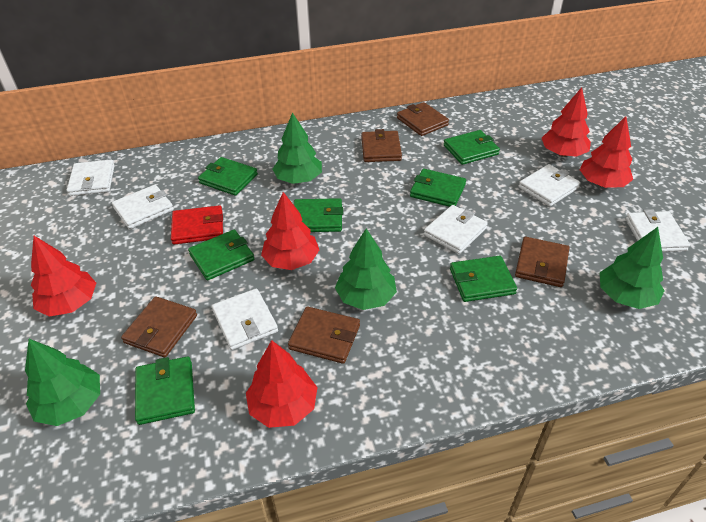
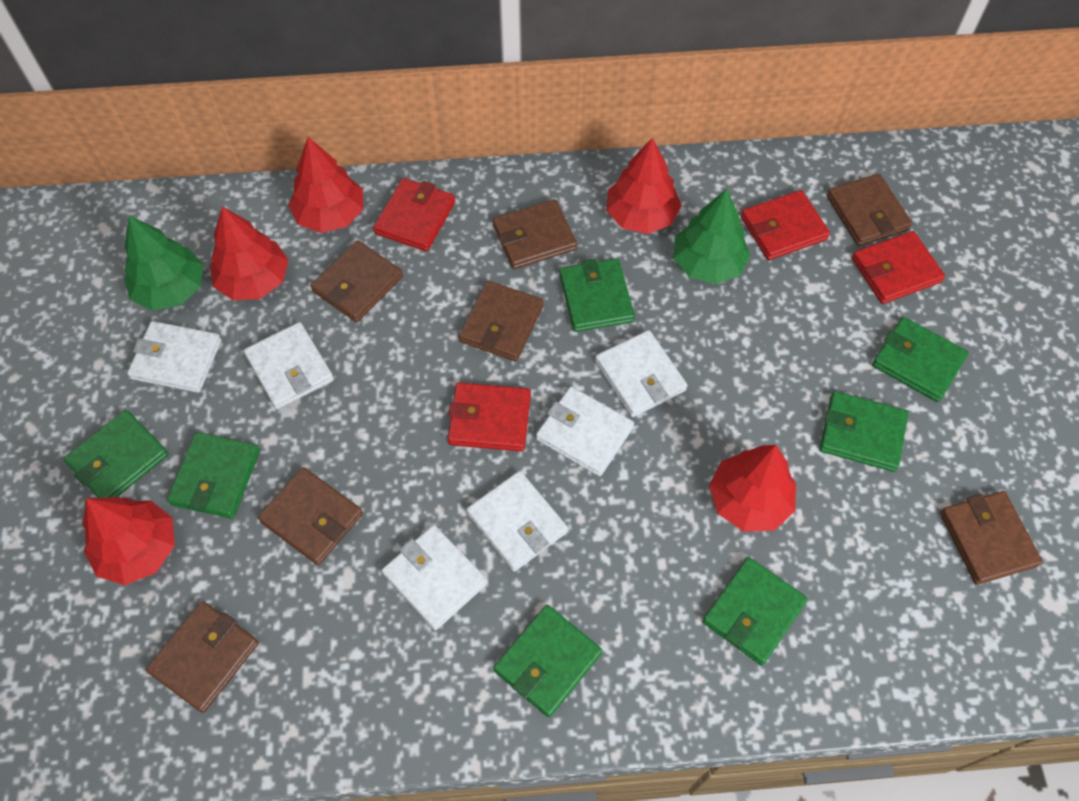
brown wallet: 5 -> 7
green tree: 4 -> 2
red wallet: 1 -> 4

